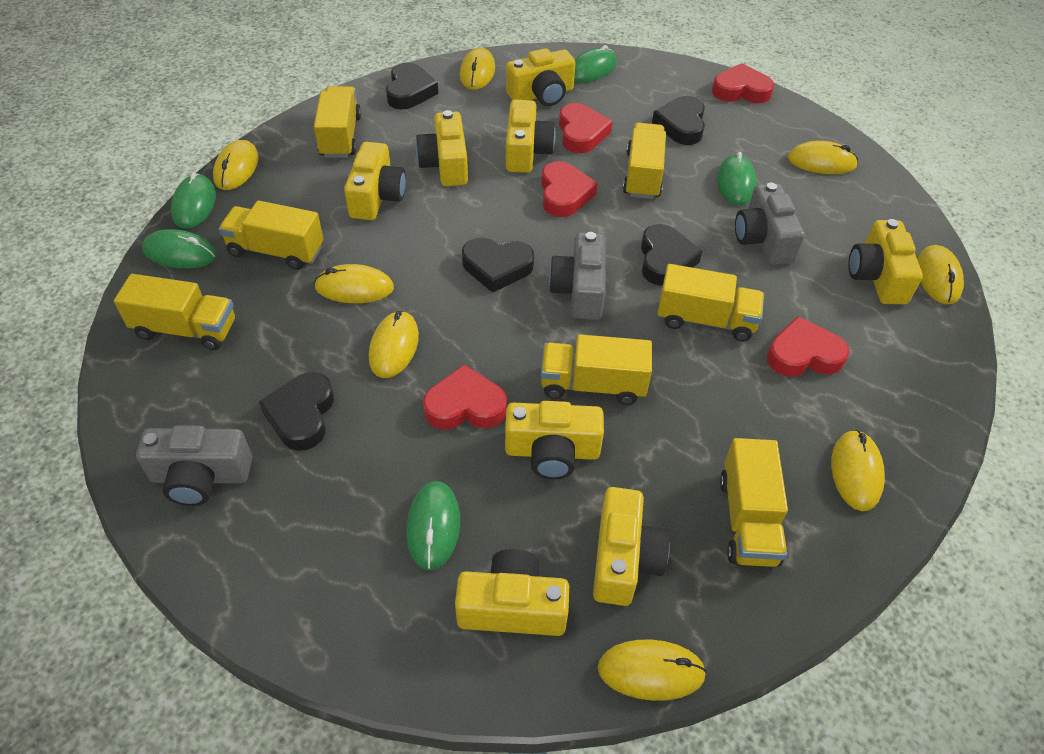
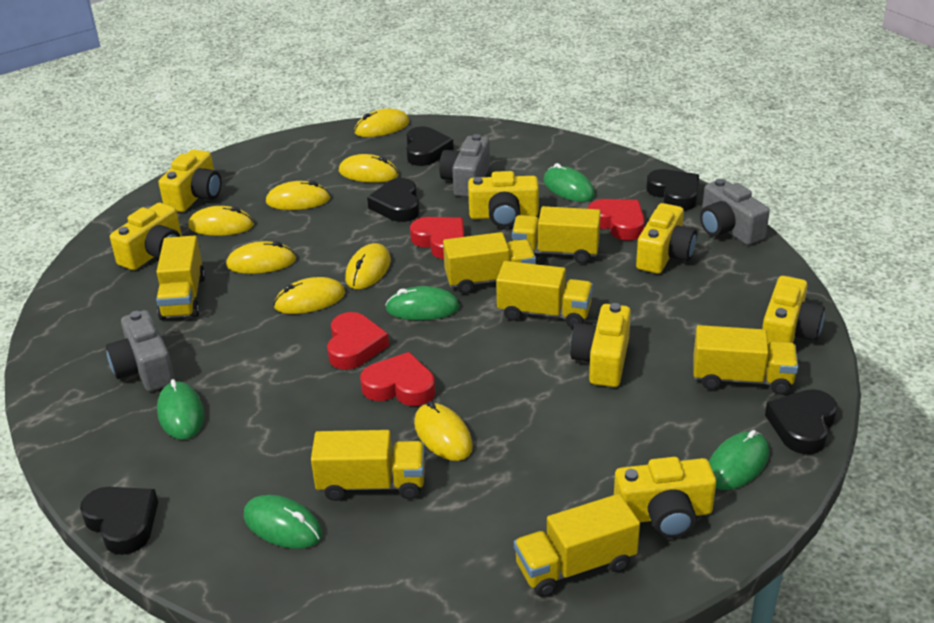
red heart: 5 -> 4
yellow camera: 8 -> 7

